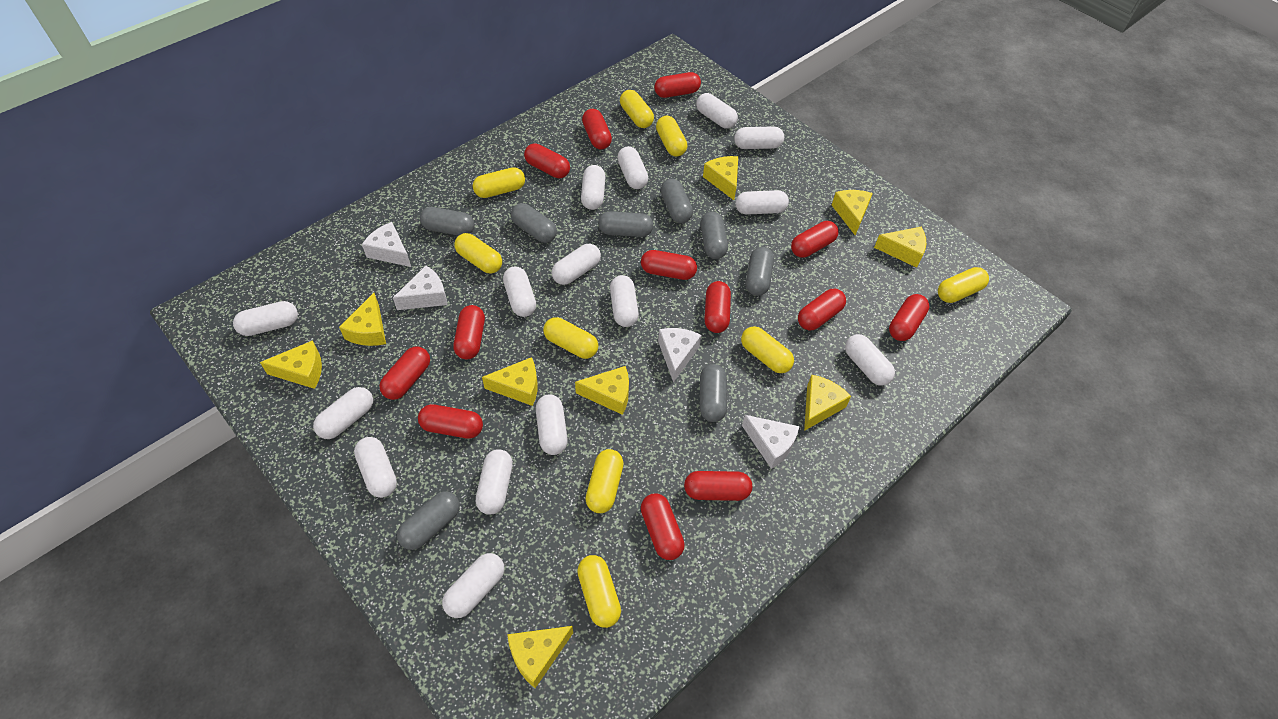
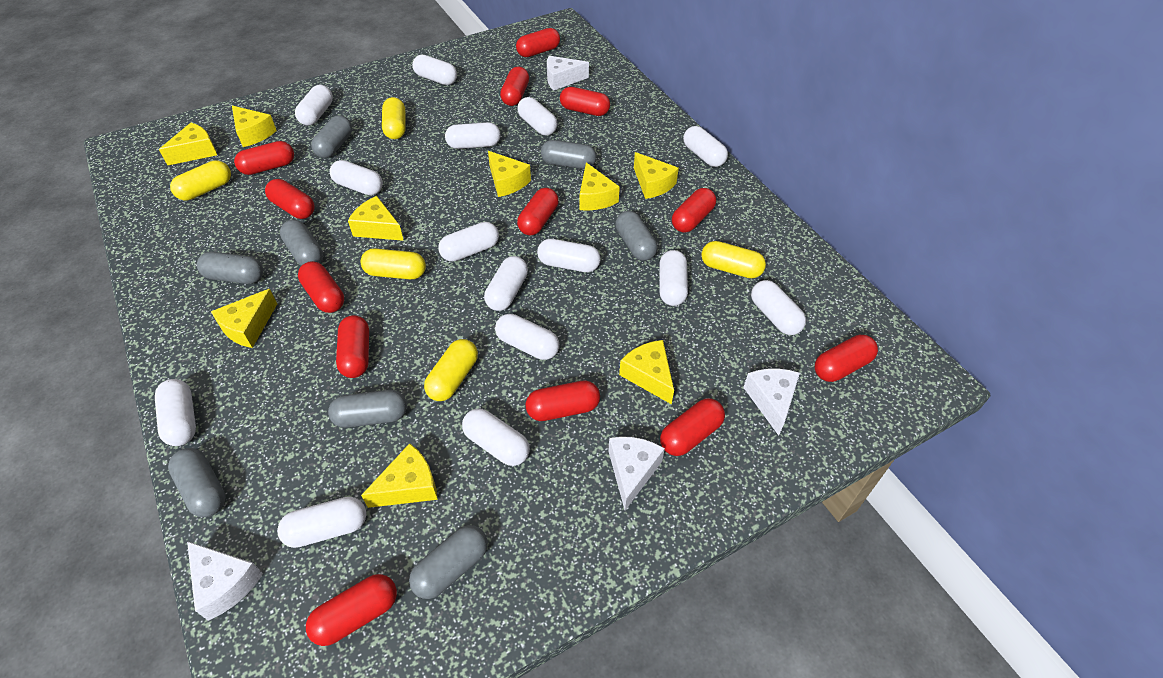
yellow capsule: 9 -> 5

